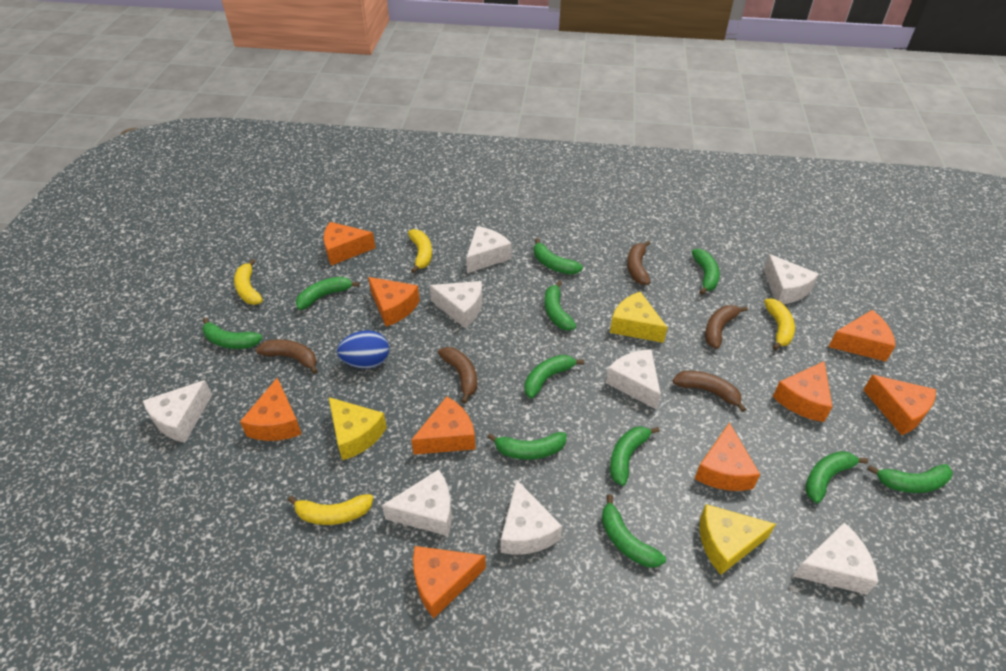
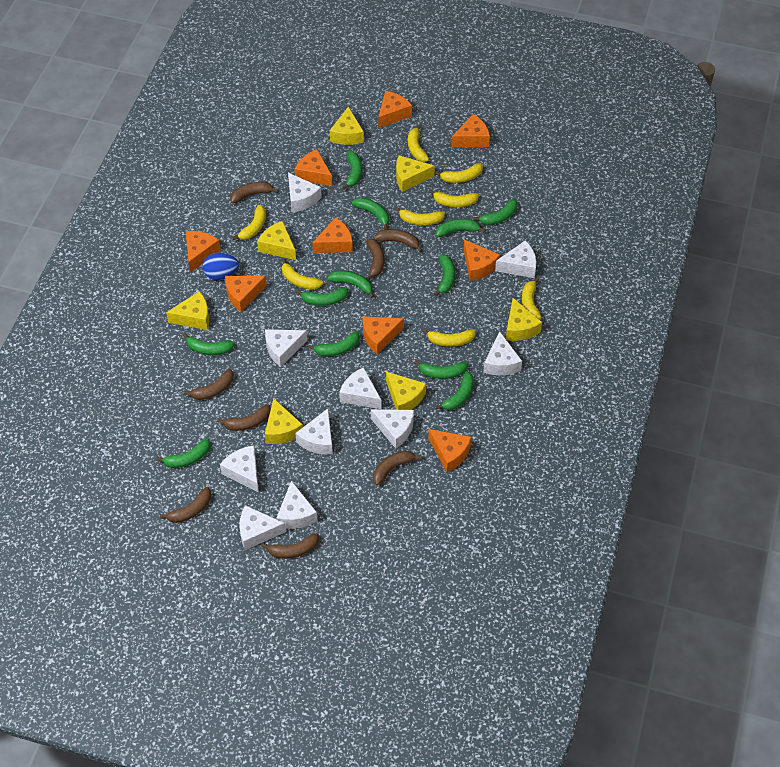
brown banana: 5 -> 8
green banana: 11 -> 12
white cheese: 8 -> 10
yellow banana: 4 -> 8
yellow cheese: 3 -> 7

